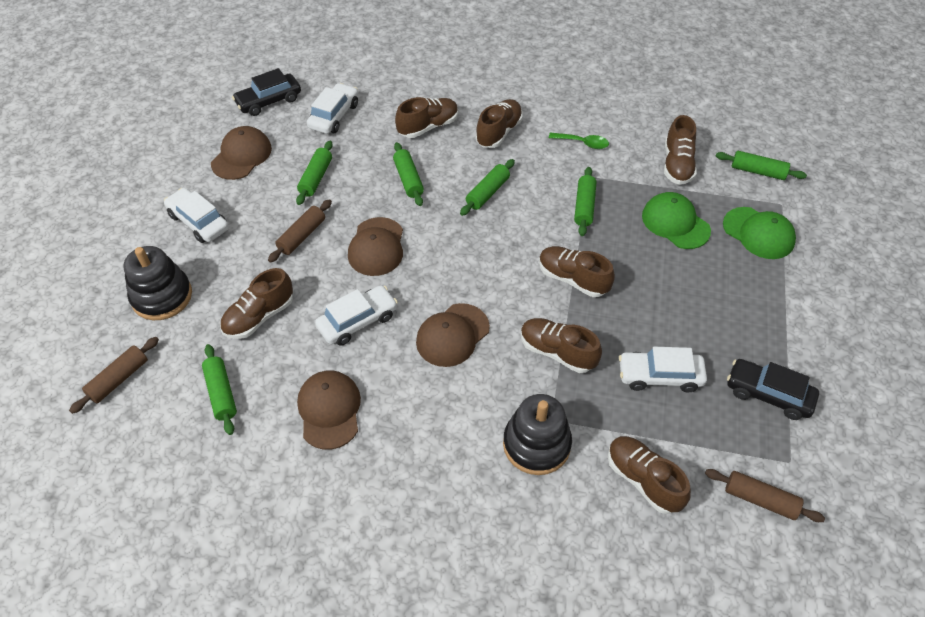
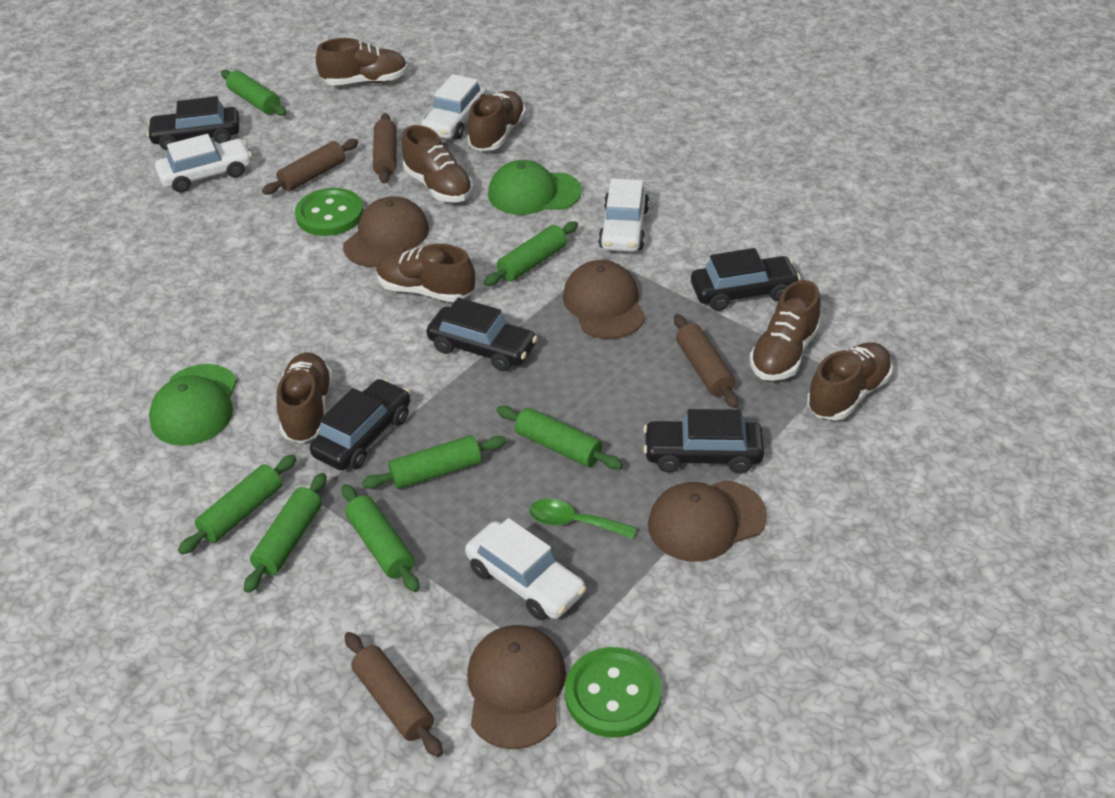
black car: 2 -> 5
black stacking toy: 2 -> 0
brown rolling pin: 3 -> 4
green button: 0 -> 2
green rolling pin: 6 -> 7

